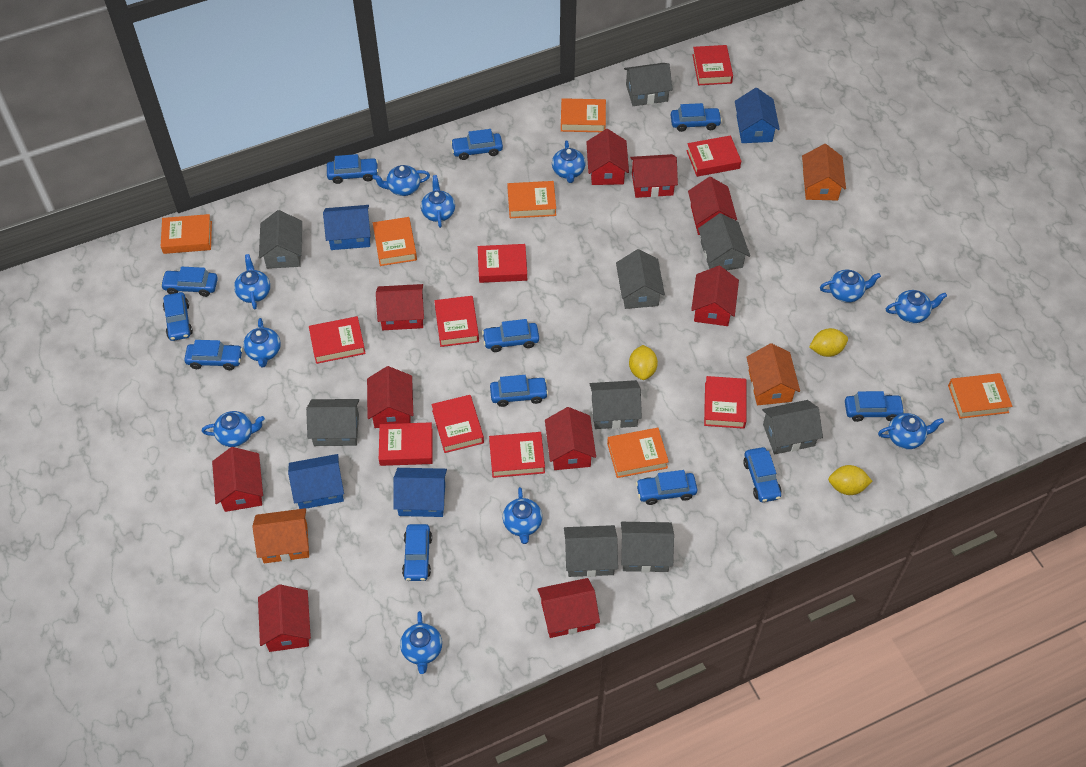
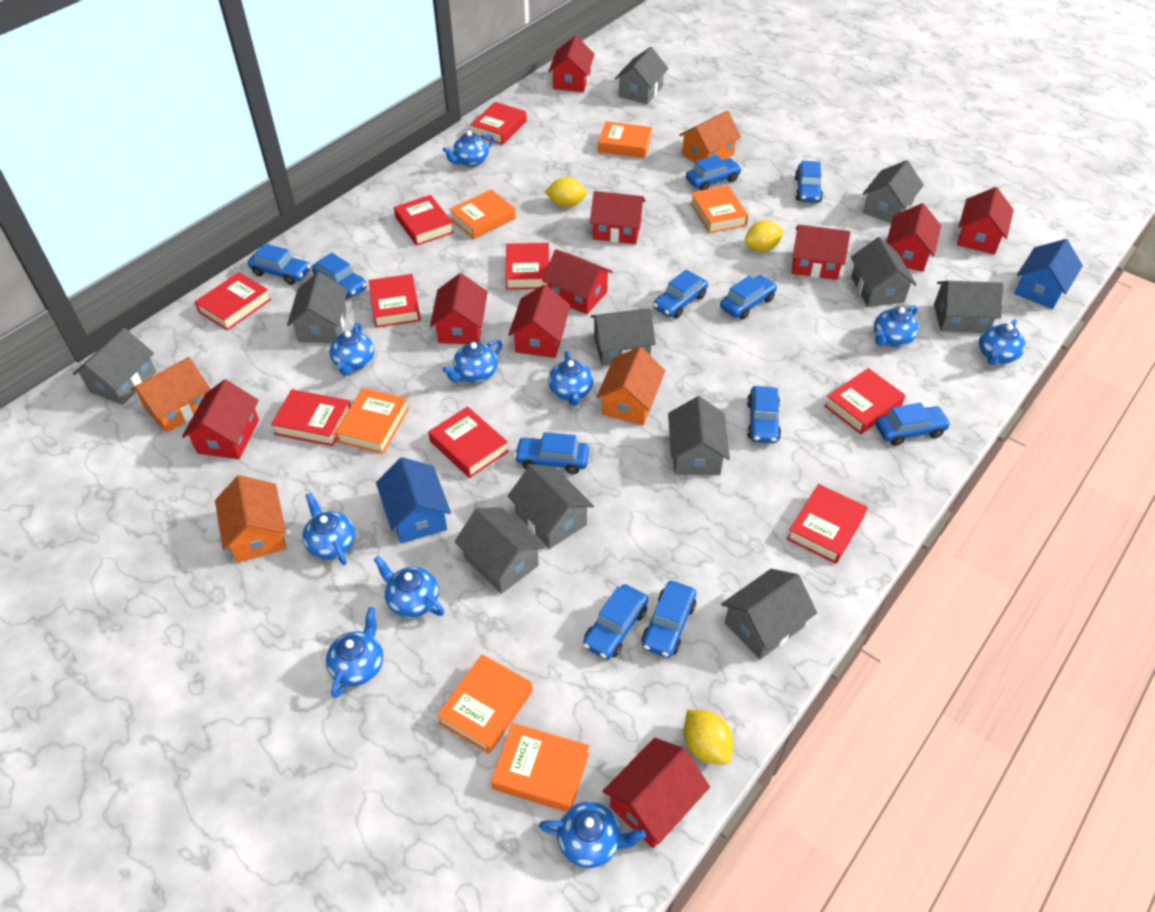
blue car: 12 -> 11
blue house: 4 -> 2
blue teapot: 11 -> 10
grey house: 9 -> 11
orange house: 3 -> 4

